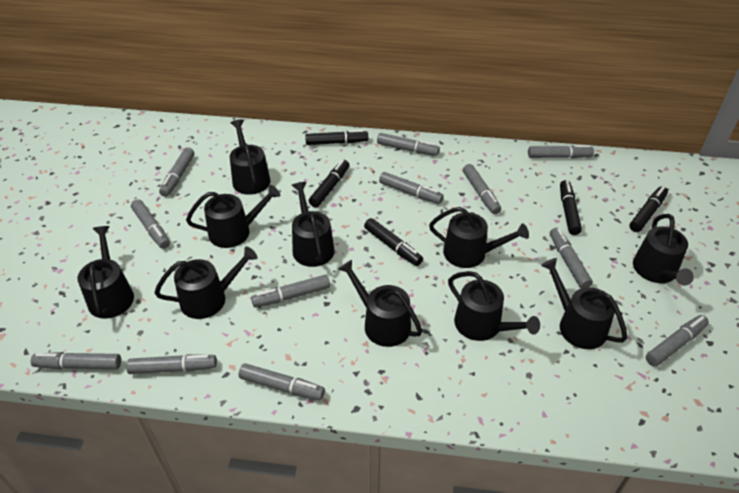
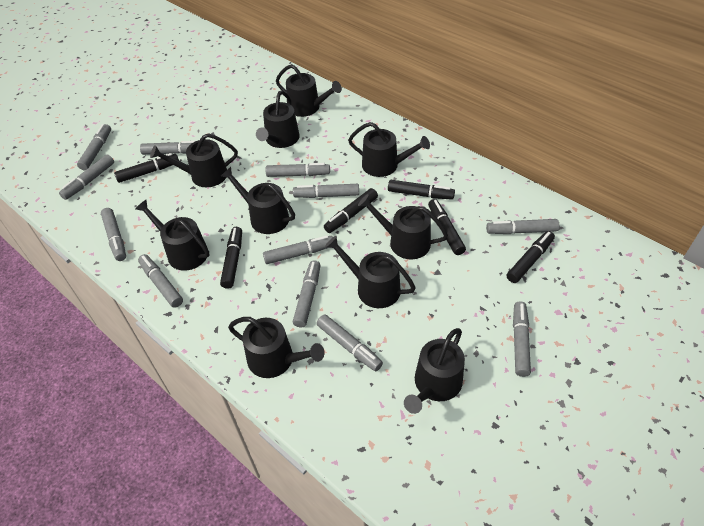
black marker: 5 -> 6

